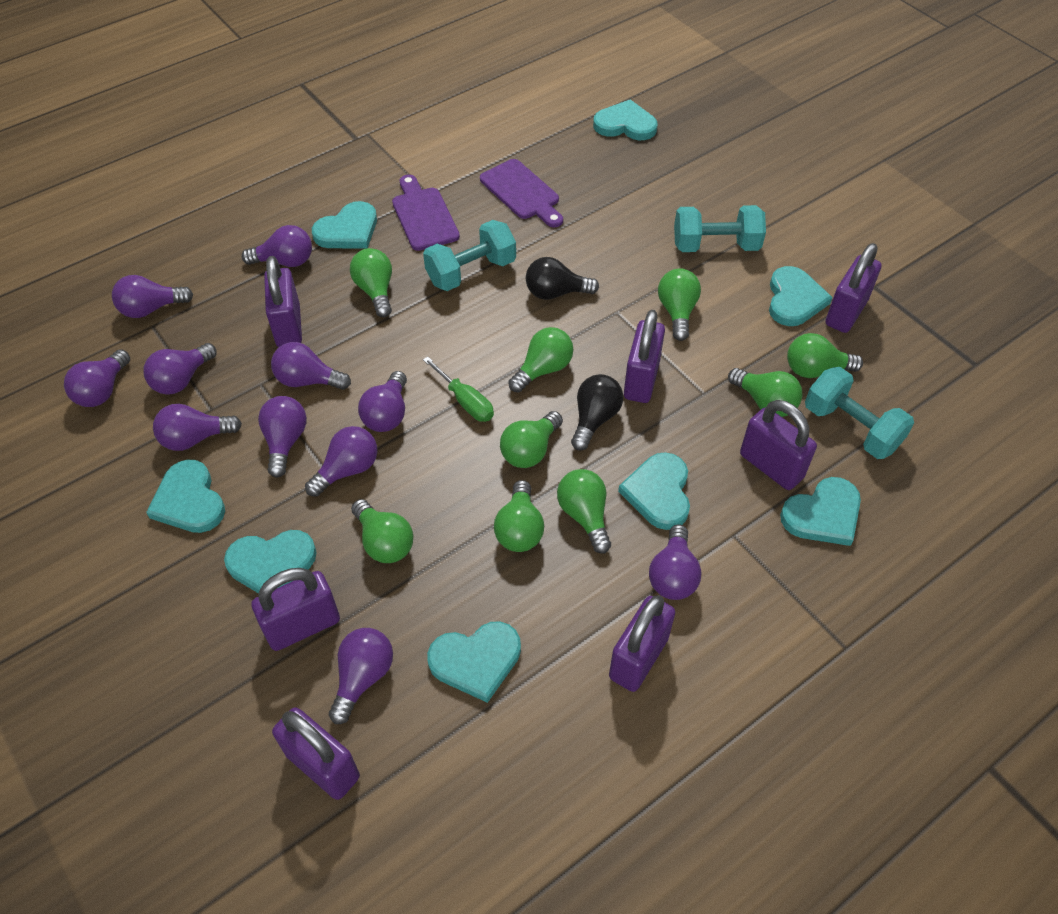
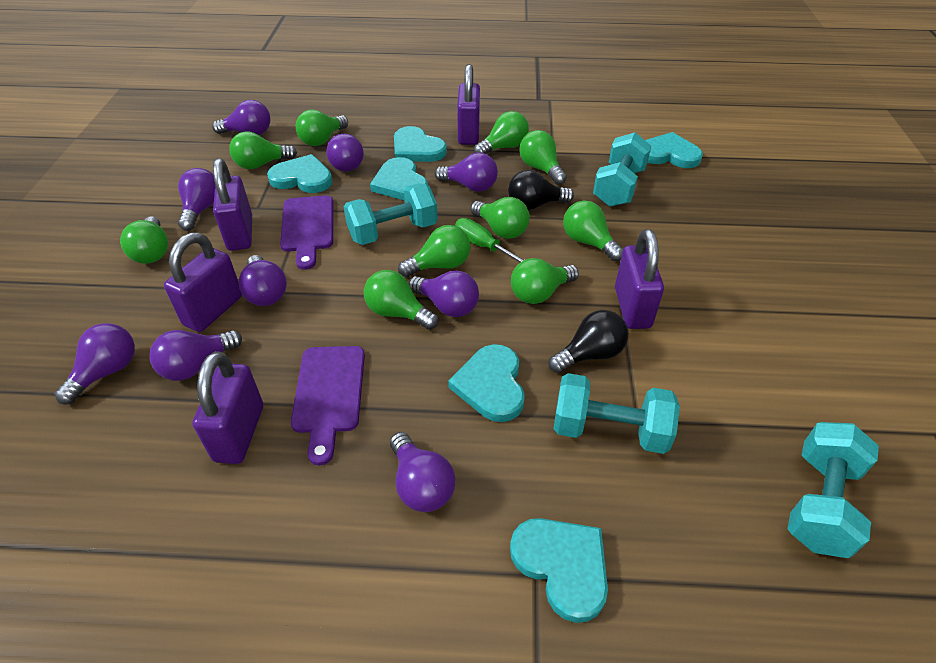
green light bulb: 9 -> 10
purple light bulb: 11 -> 9
purple padlock: 7 -> 5
turquoise dumbbell: 3 -> 4
turquoise heart: 8 -> 6

